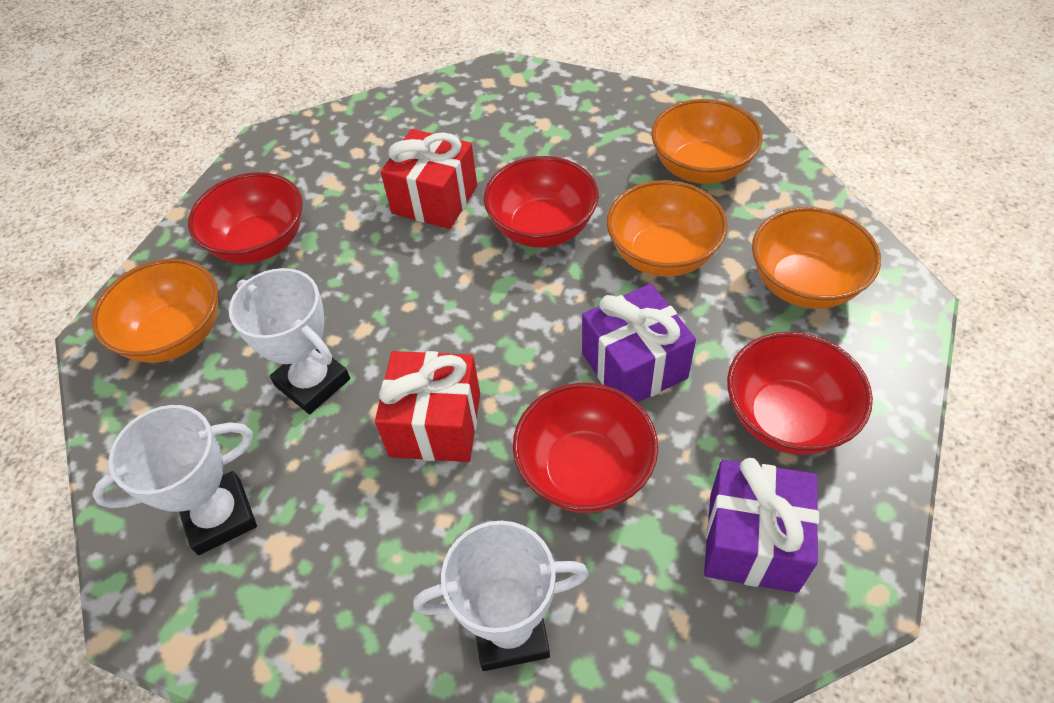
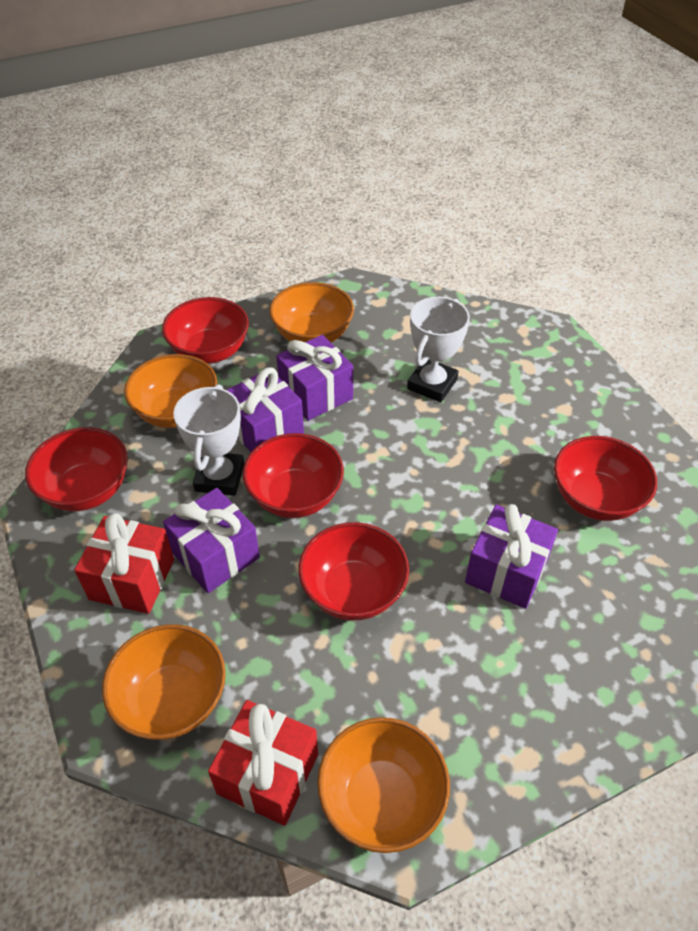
purple gift: 2 -> 4
red bowl: 4 -> 5
white trophy: 3 -> 2

